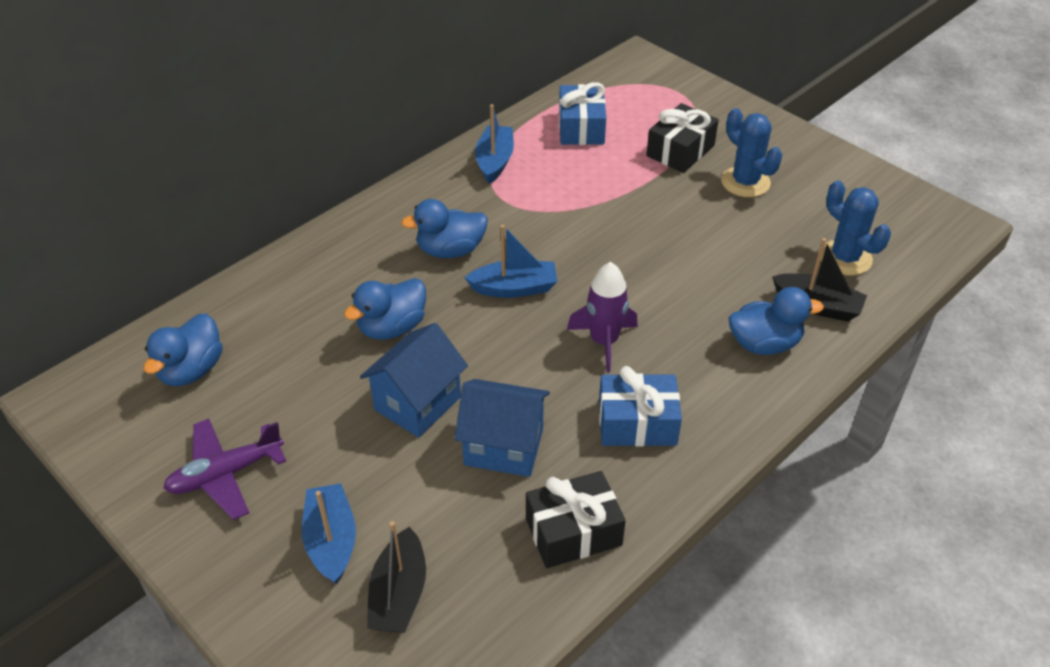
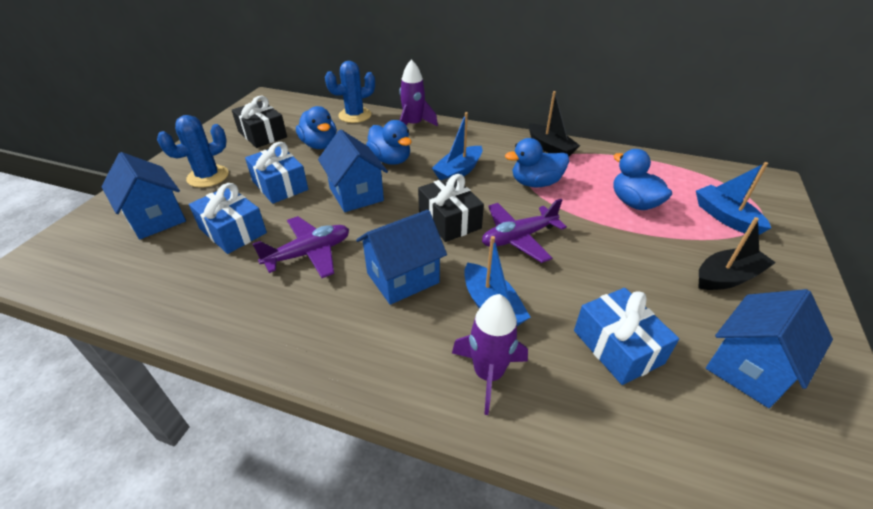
blue gift: 2 -> 3
blue house: 2 -> 4
purple plane: 1 -> 2
purple rocket: 1 -> 2

